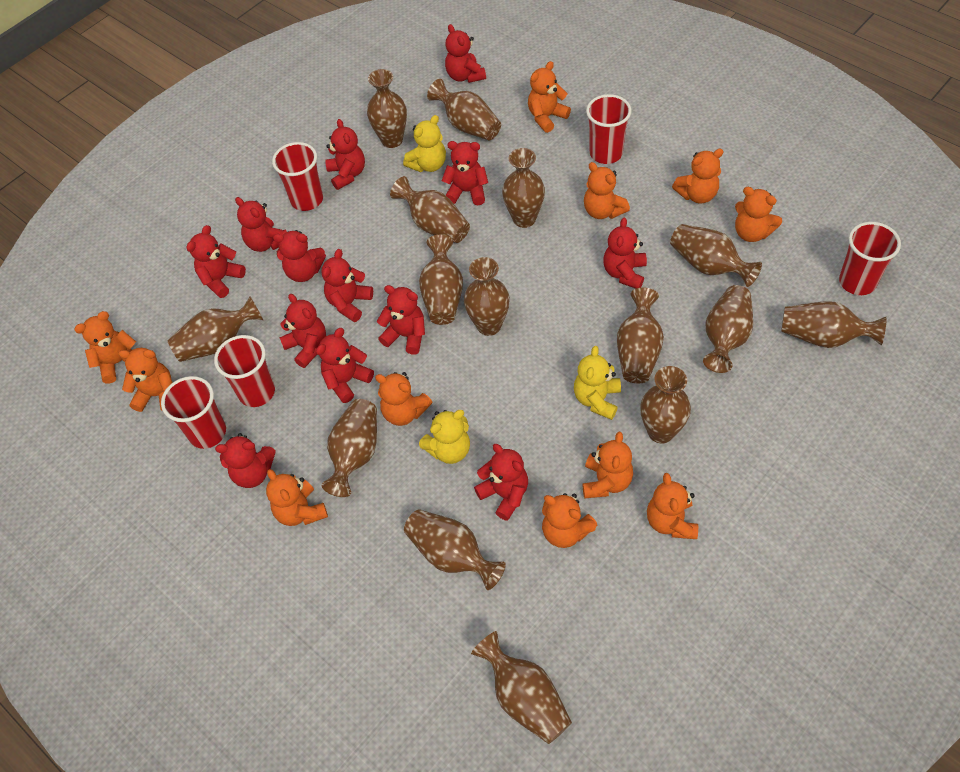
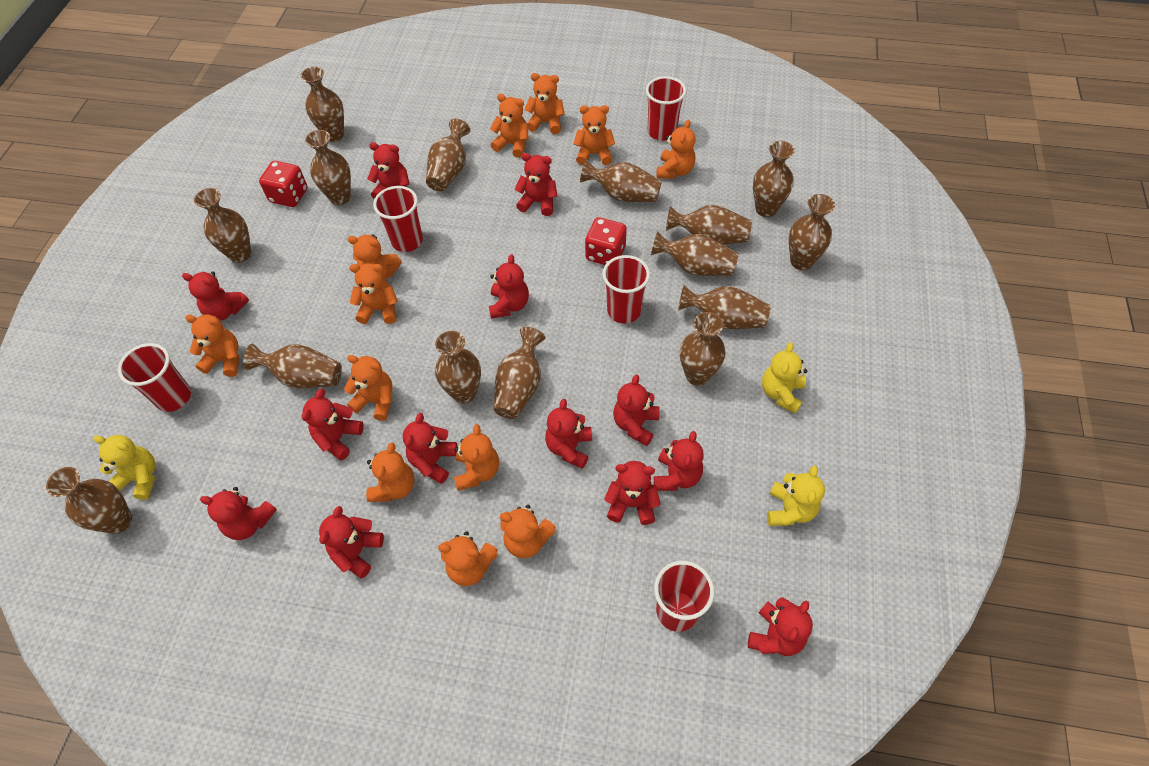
orange teddy bear: 11 -> 12
red dice: 0 -> 2

